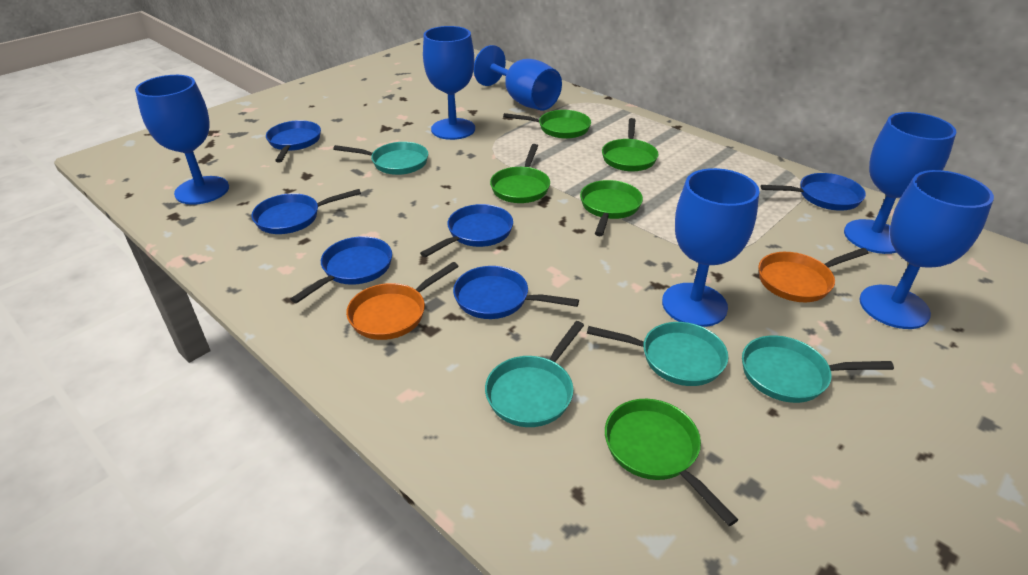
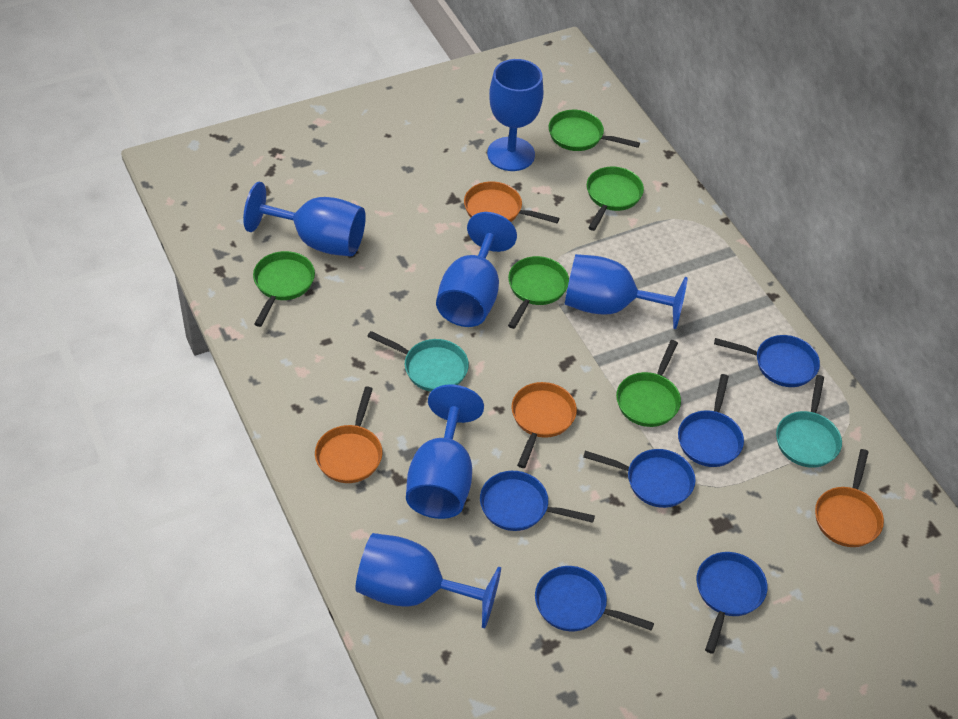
orange pan: 2 -> 4
turquoise pan: 4 -> 2

